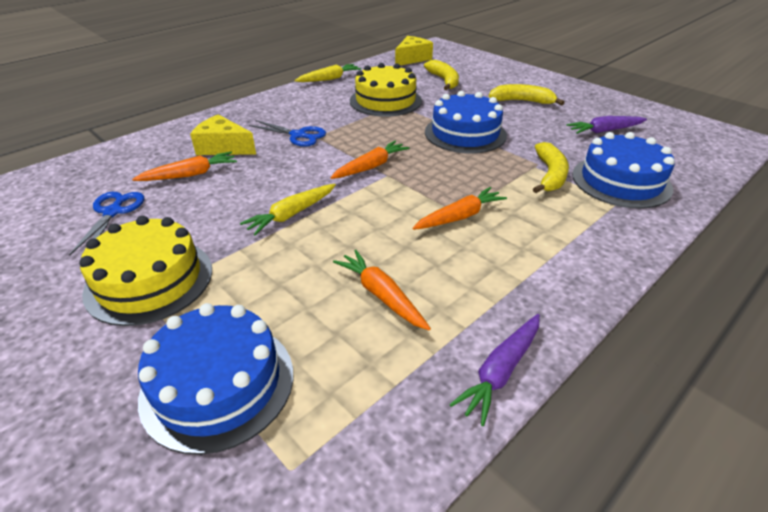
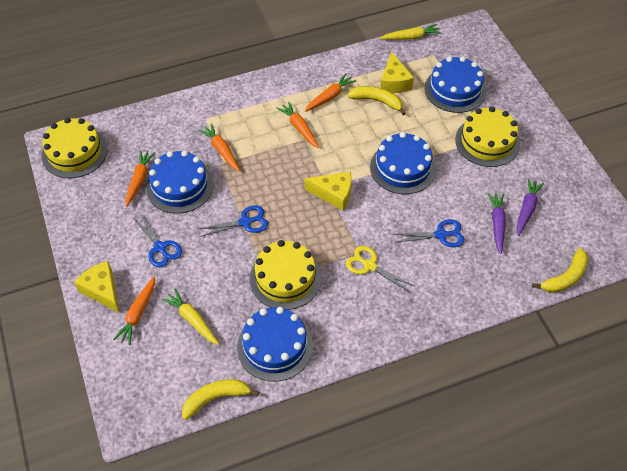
blue cake: 3 -> 4
blue scissors: 2 -> 3
orange carrot: 4 -> 5
yellow cake: 2 -> 3
yellow cheese: 2 -> 3
yellow scissors: 0 -> 1

